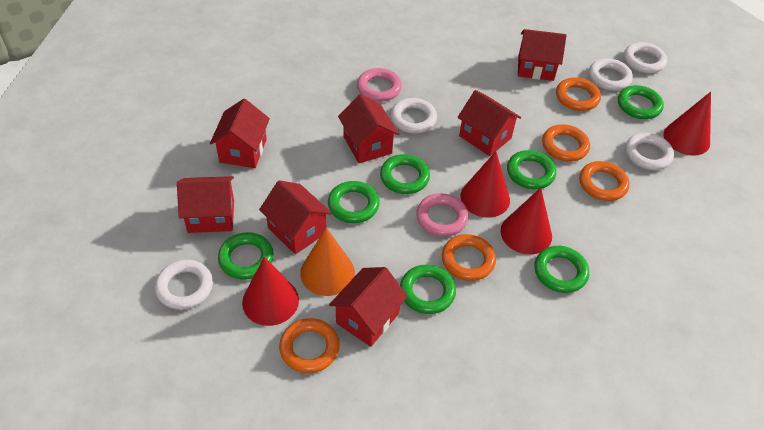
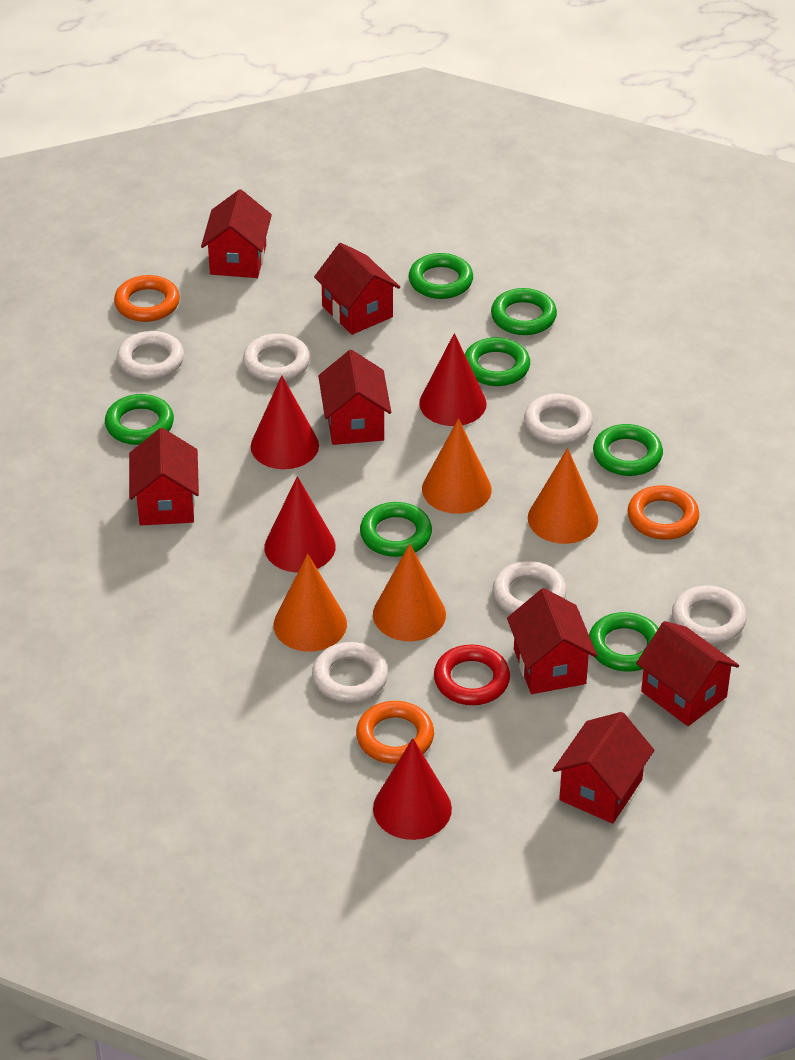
orange cone: 1 -> 4
orange ring: 5 -> 3
pink ring: 2 -> 0
red ring: 0 -> 1
white ring: 5 -> 6

